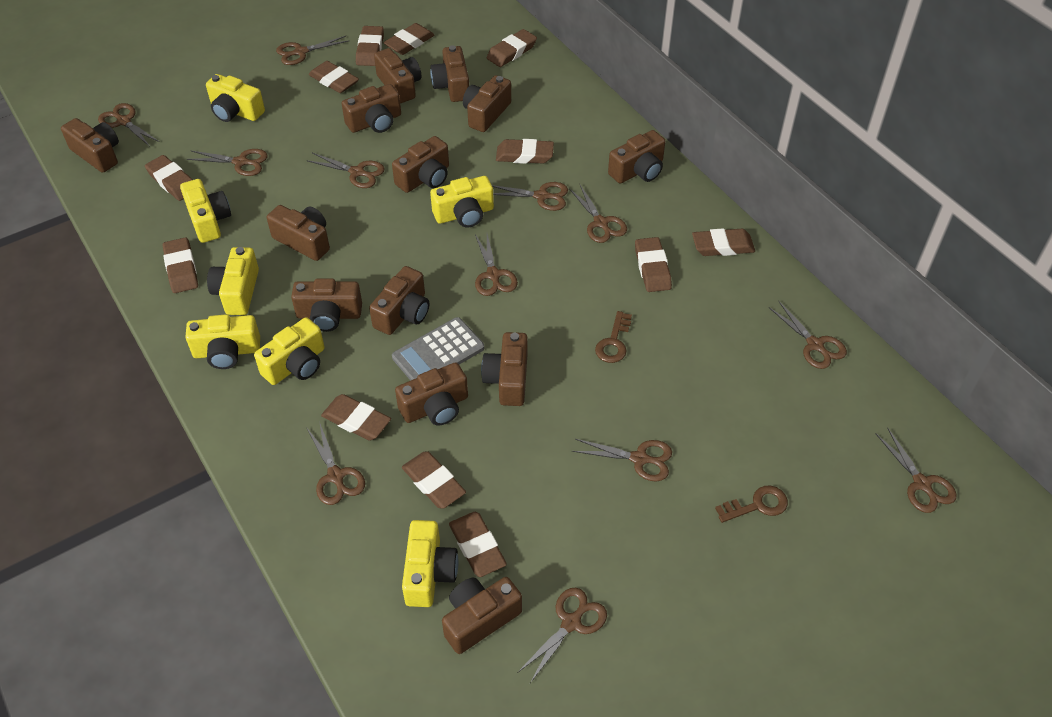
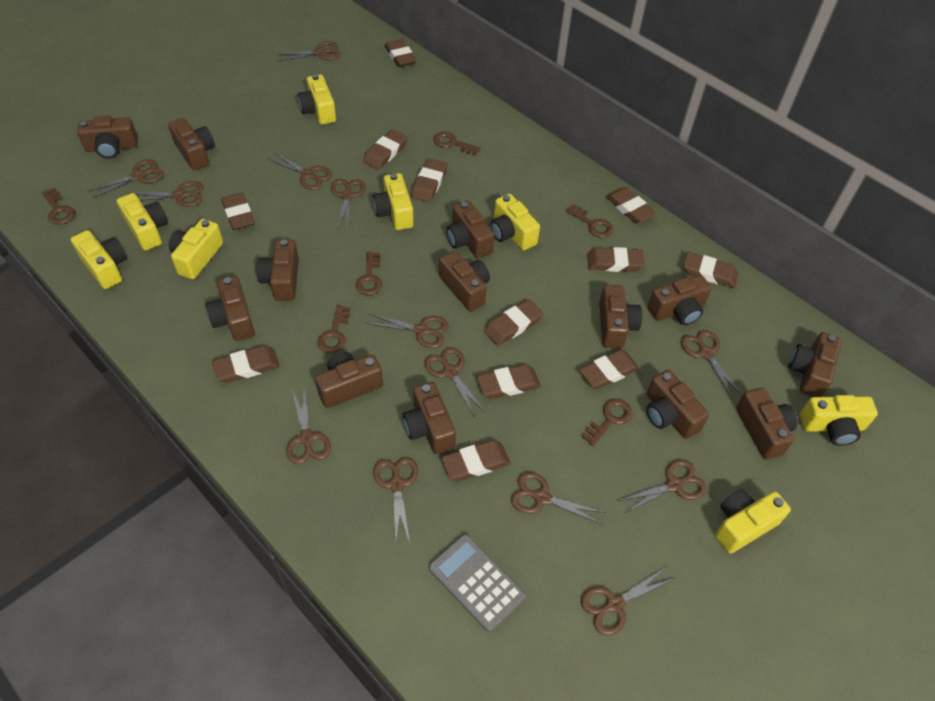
brown key: 2 -> 6
brown scissors: 12 -> 13
yellow camera: 7 -> 8

